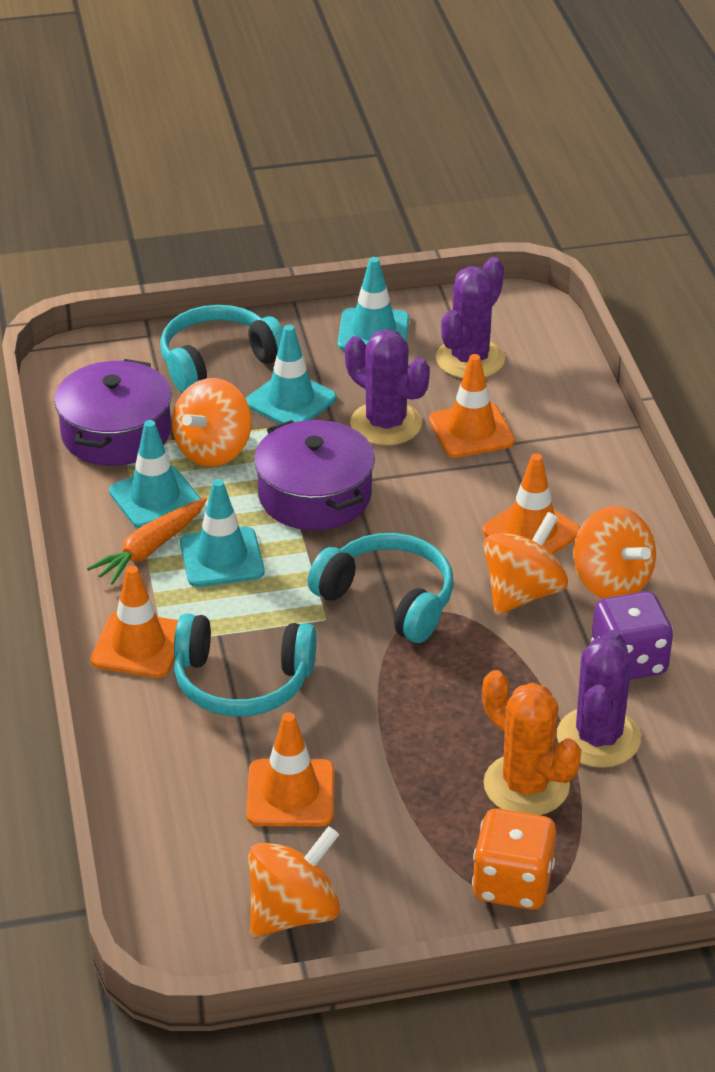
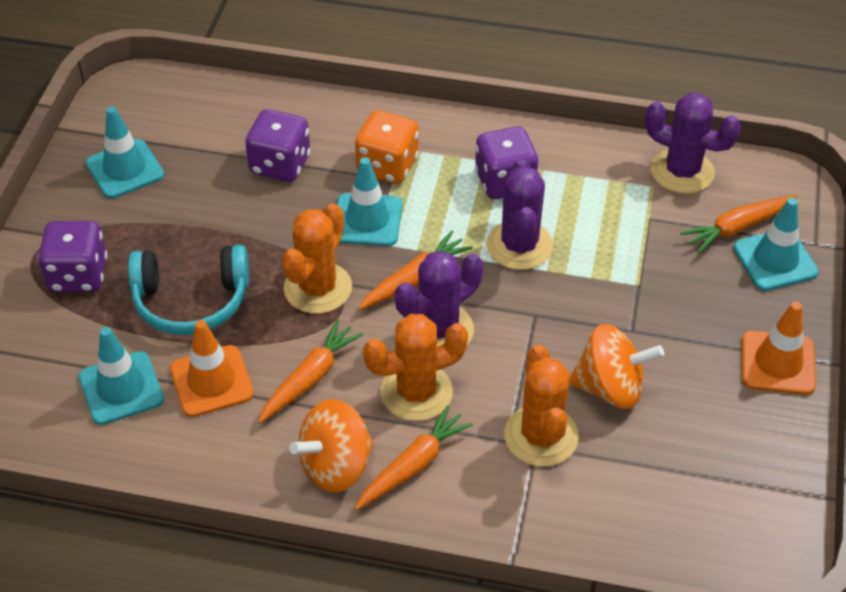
orange cactus: 1 -> 3
orange carrot: 1 -> 4
orange spinning top: 4 -> 2
orange traffic cone: 4 -> 2
purple dice: 1 -> 3
purple pot: 2 -> 0
turquoise headphones: 3 -> 1

